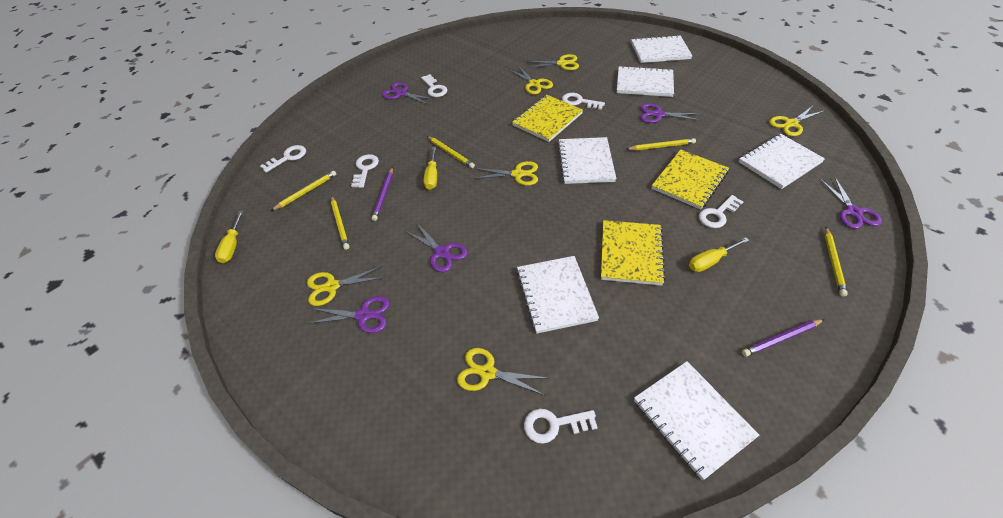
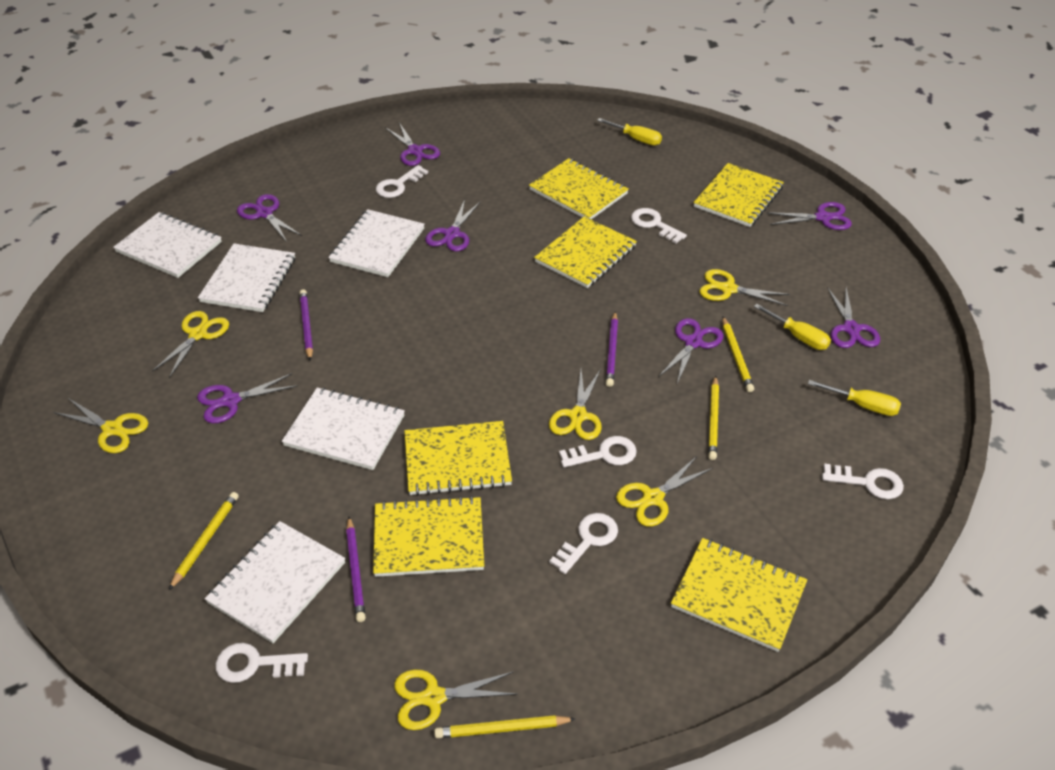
purple pencil: 2 -> 3
purple scissors: 5 -> 7
white notebook: 6 -> 5
yellow notebook: 3 -> 6
yellow pencil: 5 -> 4

